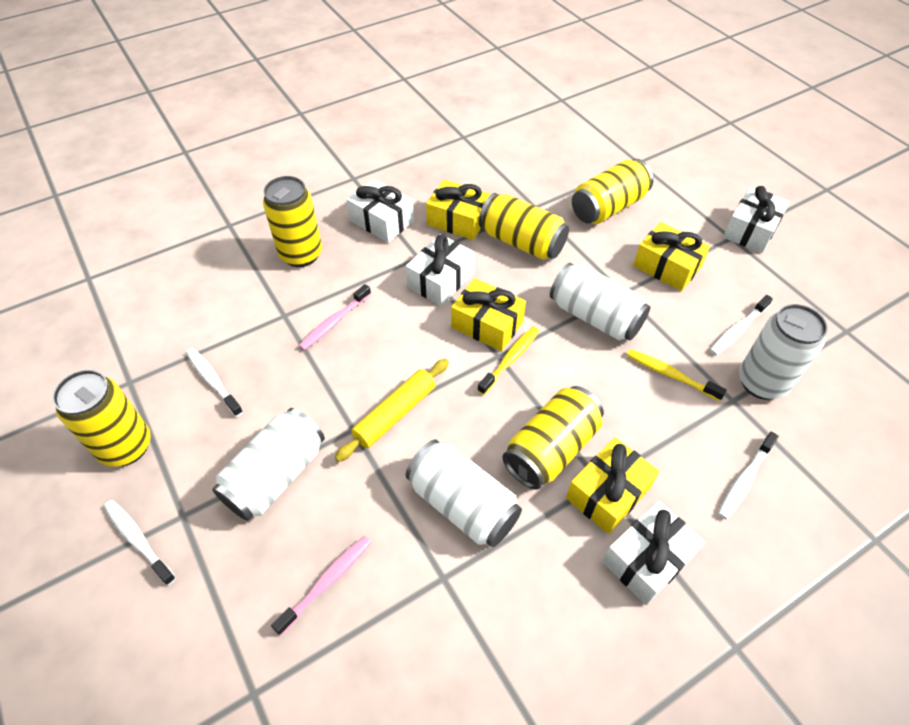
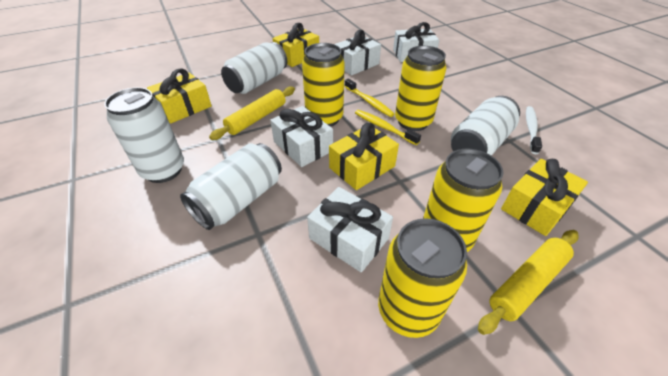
pink toothbrush: 2 -> 0
white toothbrush: 4 -> 1
yellow can: 5 -> 4
yellow rolling pin: 1 -> 2

